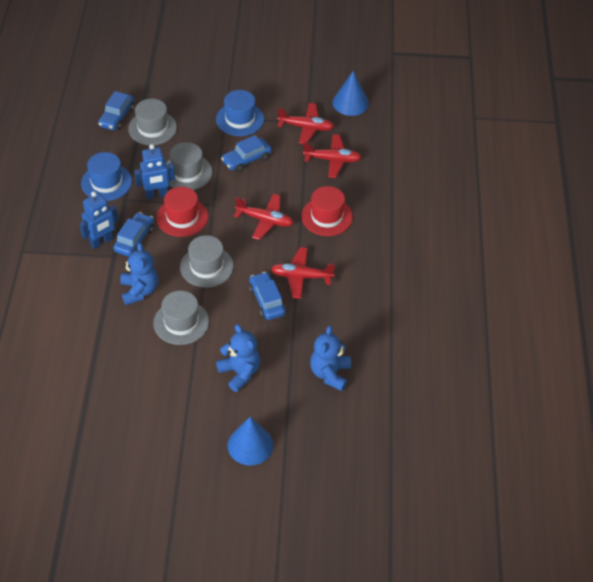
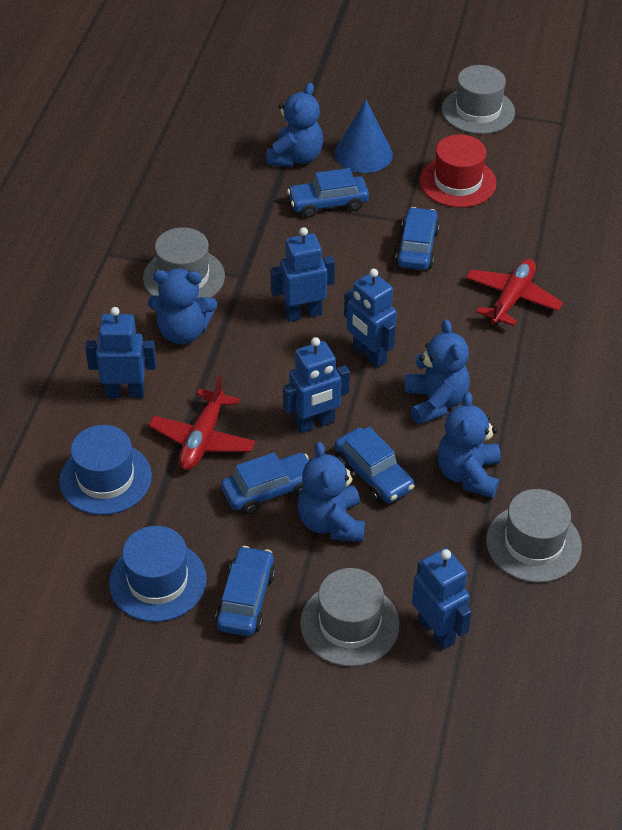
blue car: 4 -> 5
blue cone: 2 -> 1
blue robot: 2 -> 5
blue teddy bear: 3 -> 5
red hat: 2 -> 1
red plane: 4 -> 2

